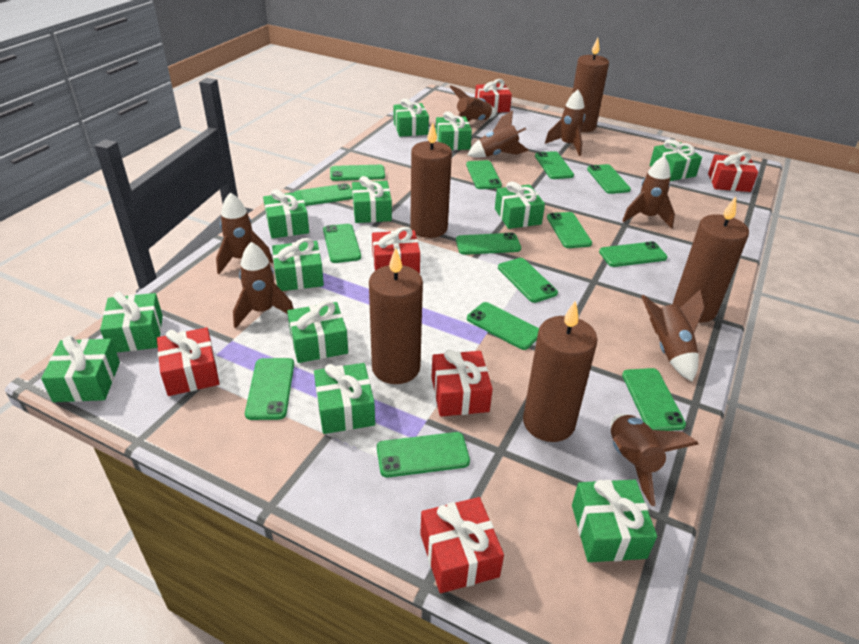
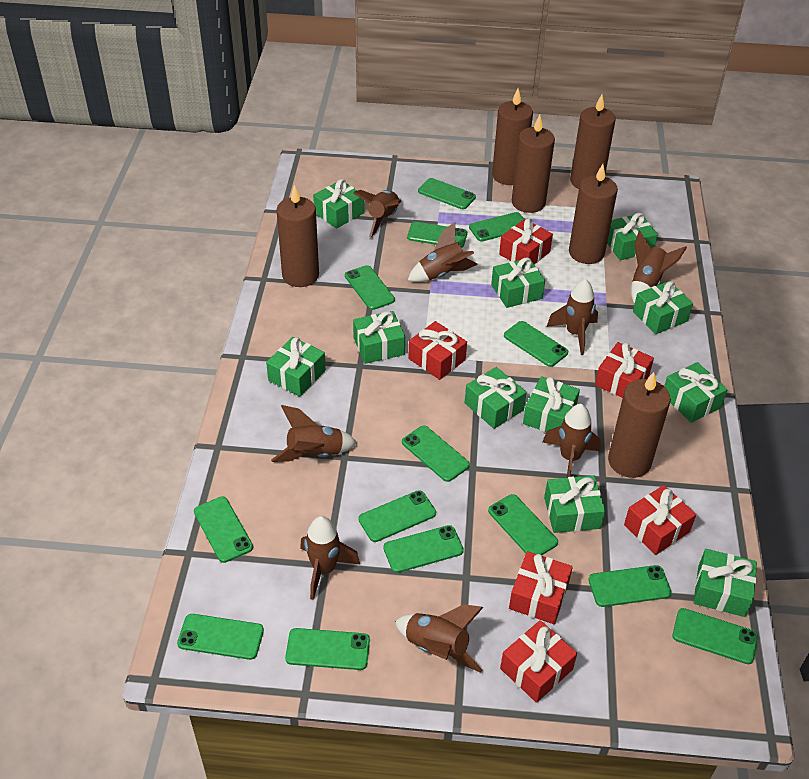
brown candle: 5 -> 6
green gift: 12 -> 11

